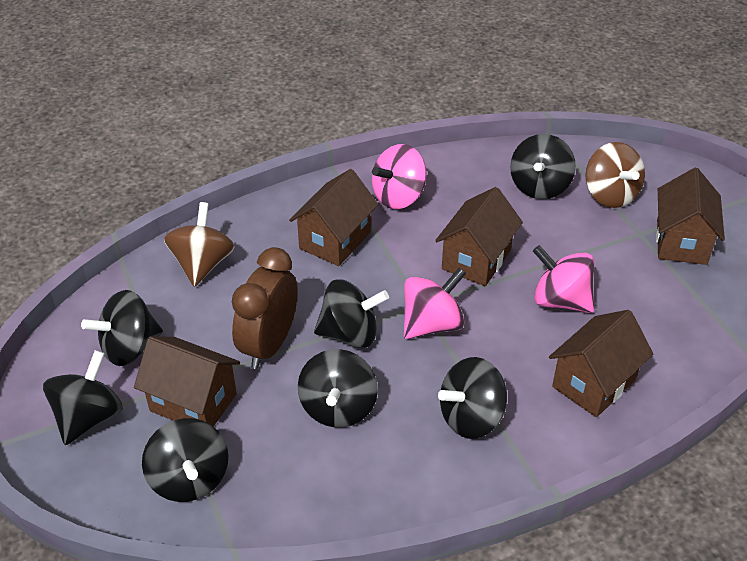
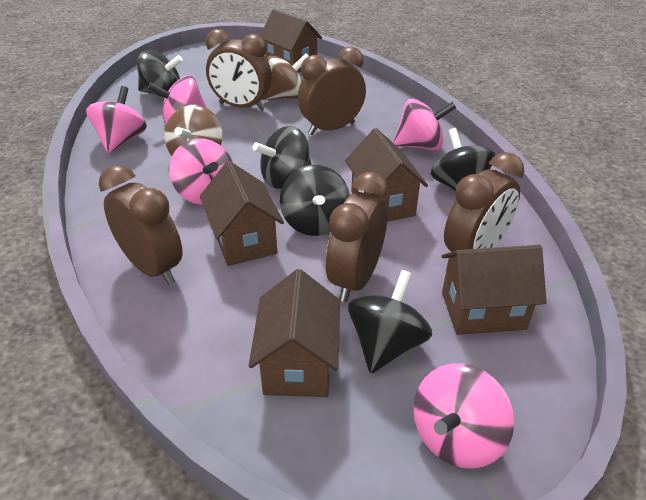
black spinning top: 7 -> 5
brown clock: 1 -> 5
pink spinning top: 3 -> 5

